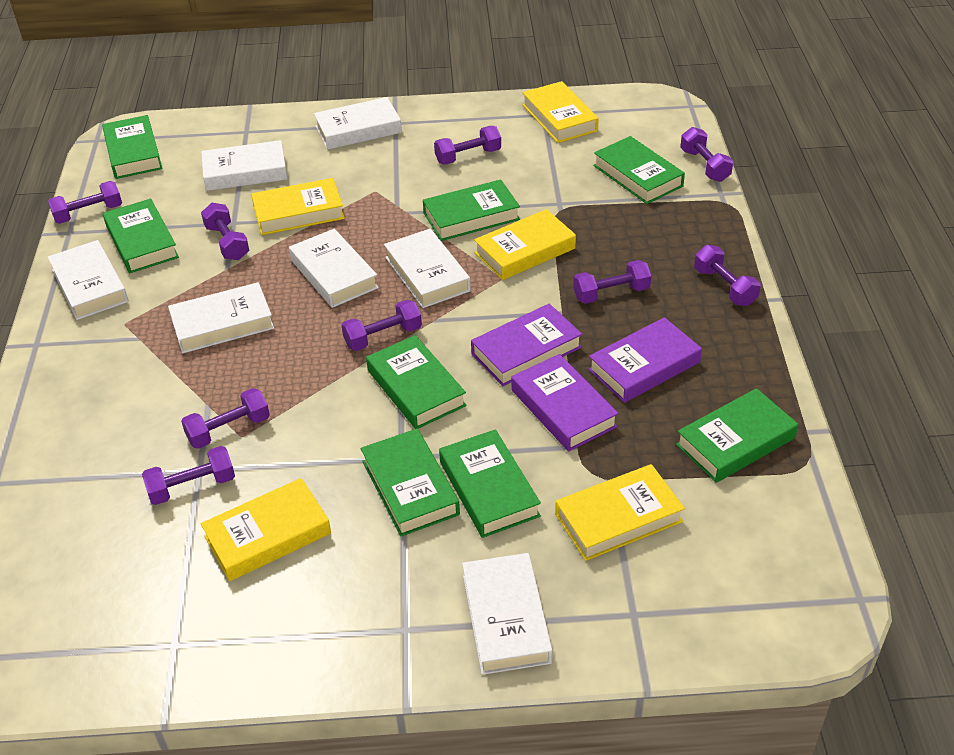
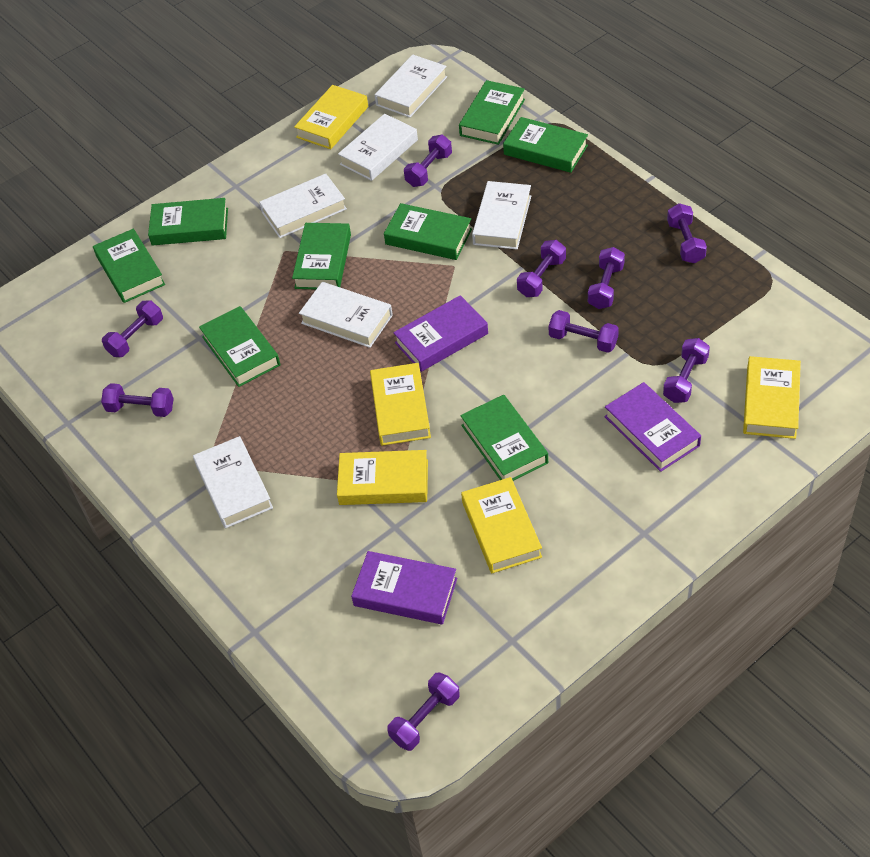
white book: 7 -> 6

